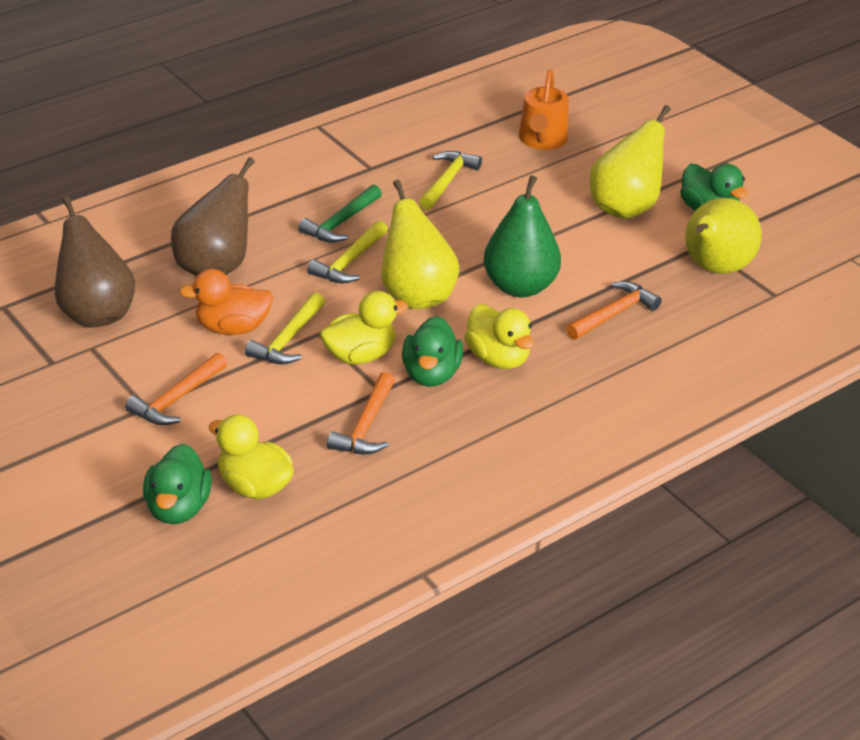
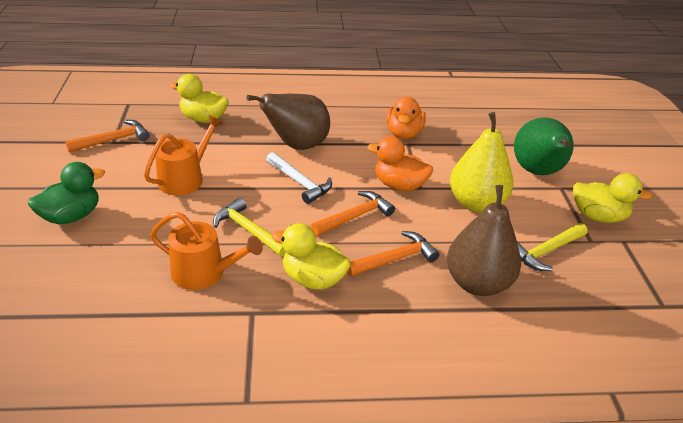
green duck: 3 -> 1
green hammer: 1 -> 0
orange duck: 1 -> 2
orange watering can: 1 -> 2
white hammer: 0 -> 1
yellow hammer: 3 -> 2
yellow pear: 3 -> 1

